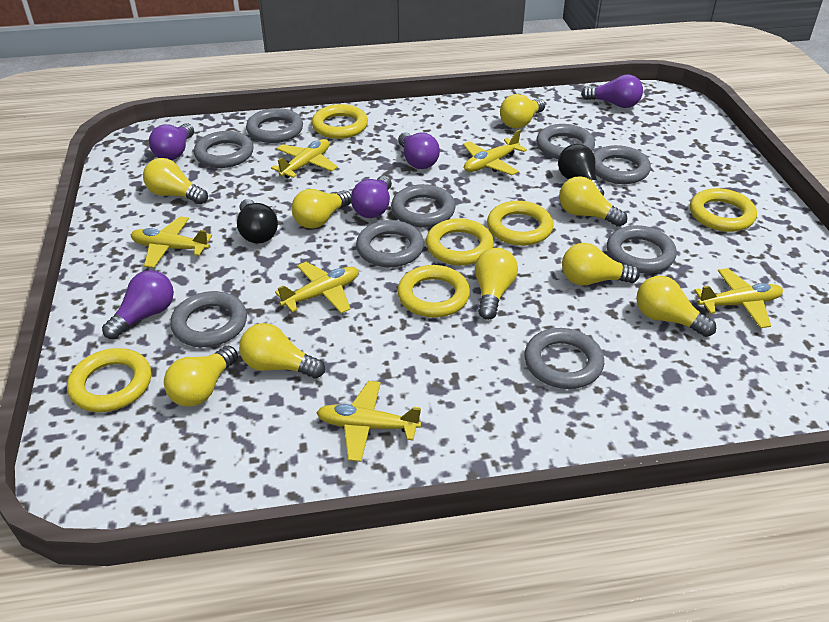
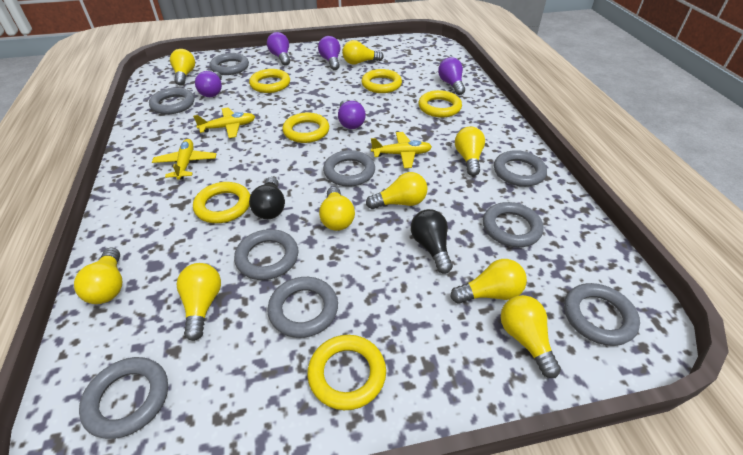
yellow plane: 6 -> 3

